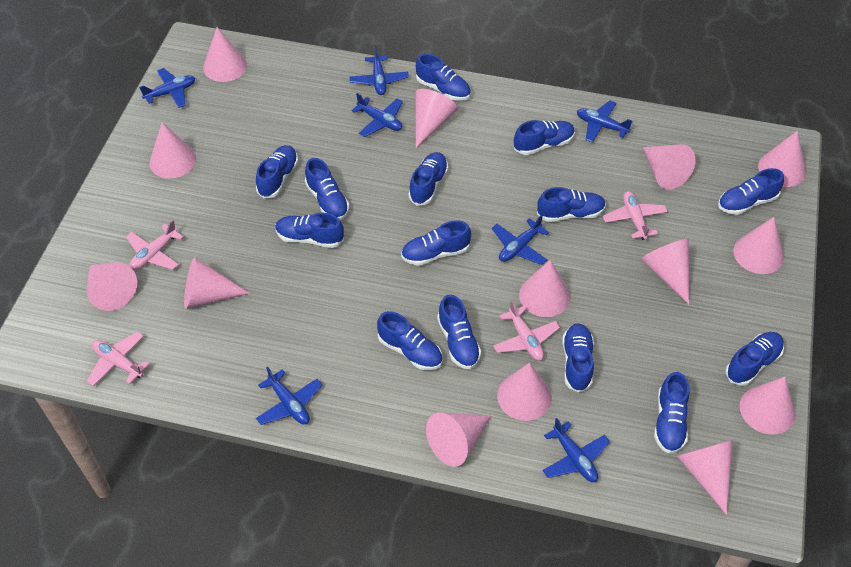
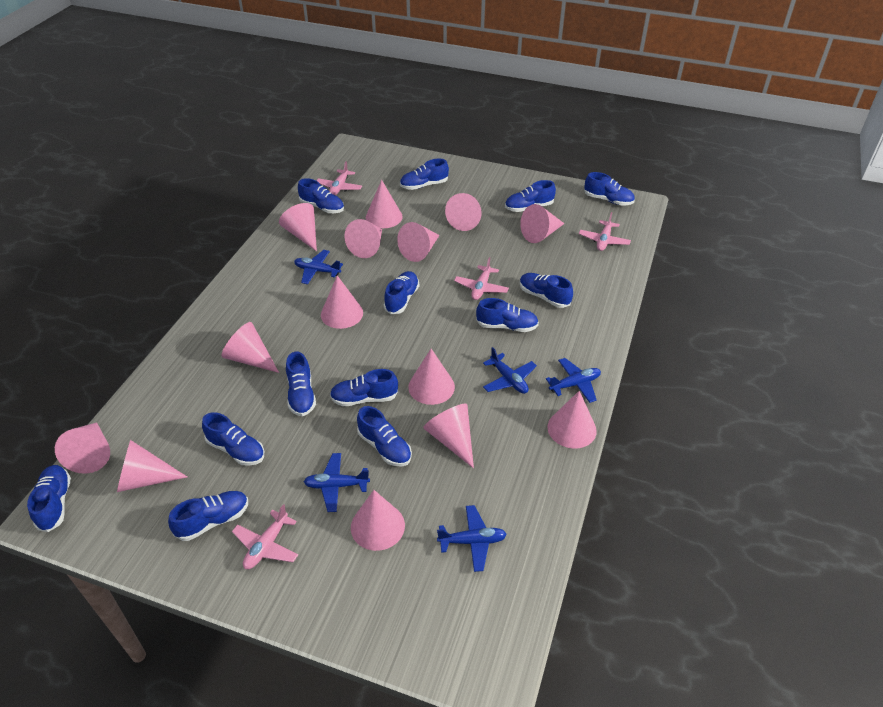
blue plane: 7 -> 5
blue shoe: 14 -> 13

